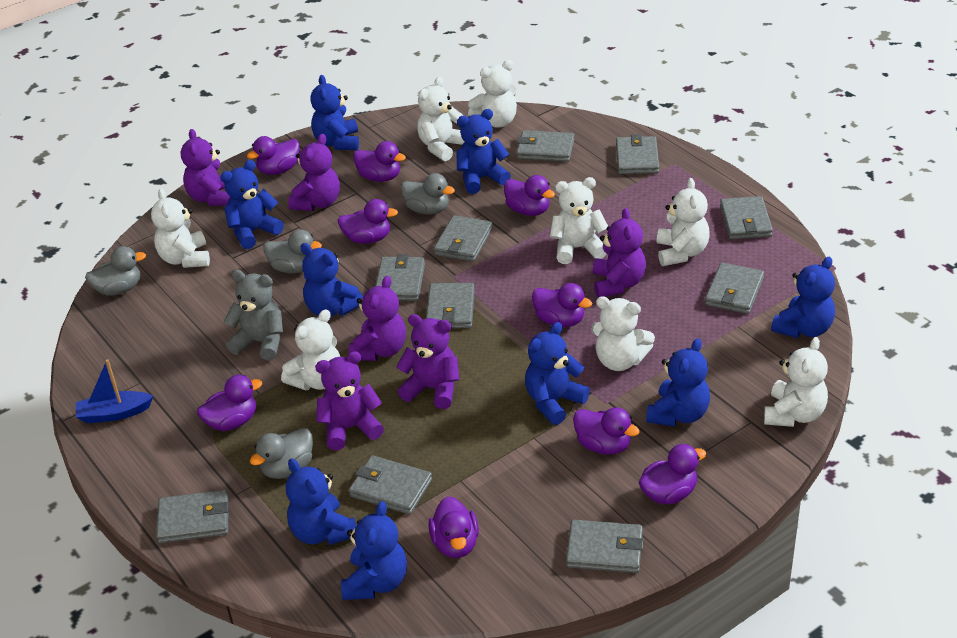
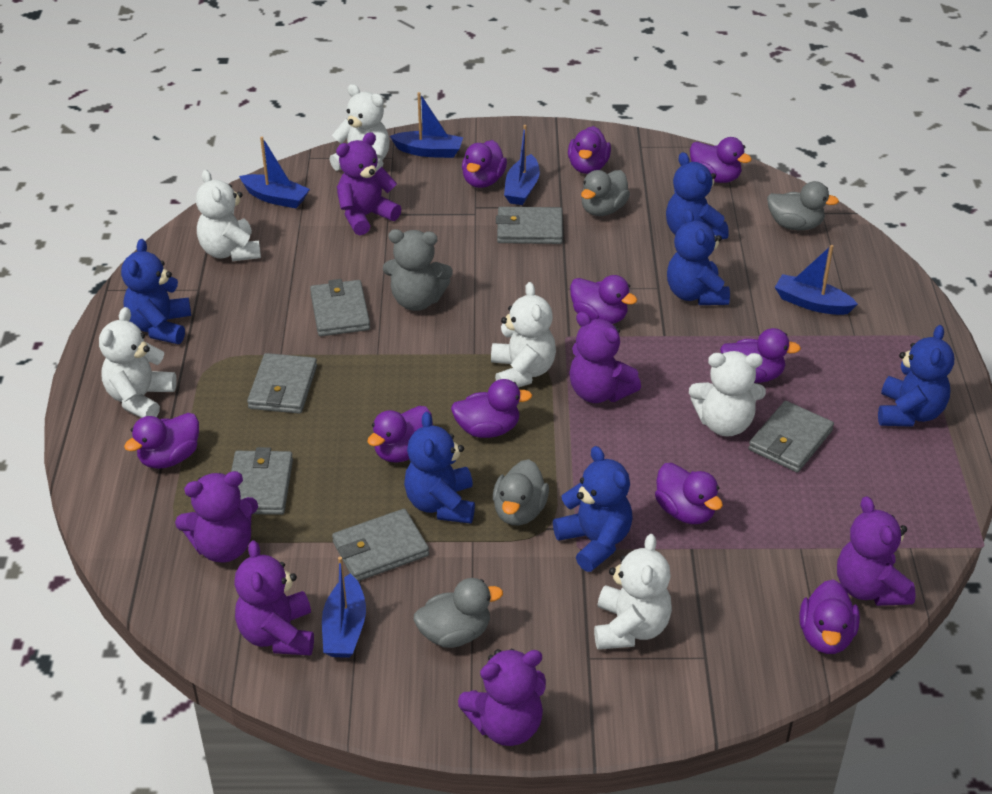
blue boat: 1 -> 5
blue teddy bear: 9 -> 6
grey wallet: 10 -> 6
purple duck: 9 -> 10
white teddy bear: 8 -> 6

